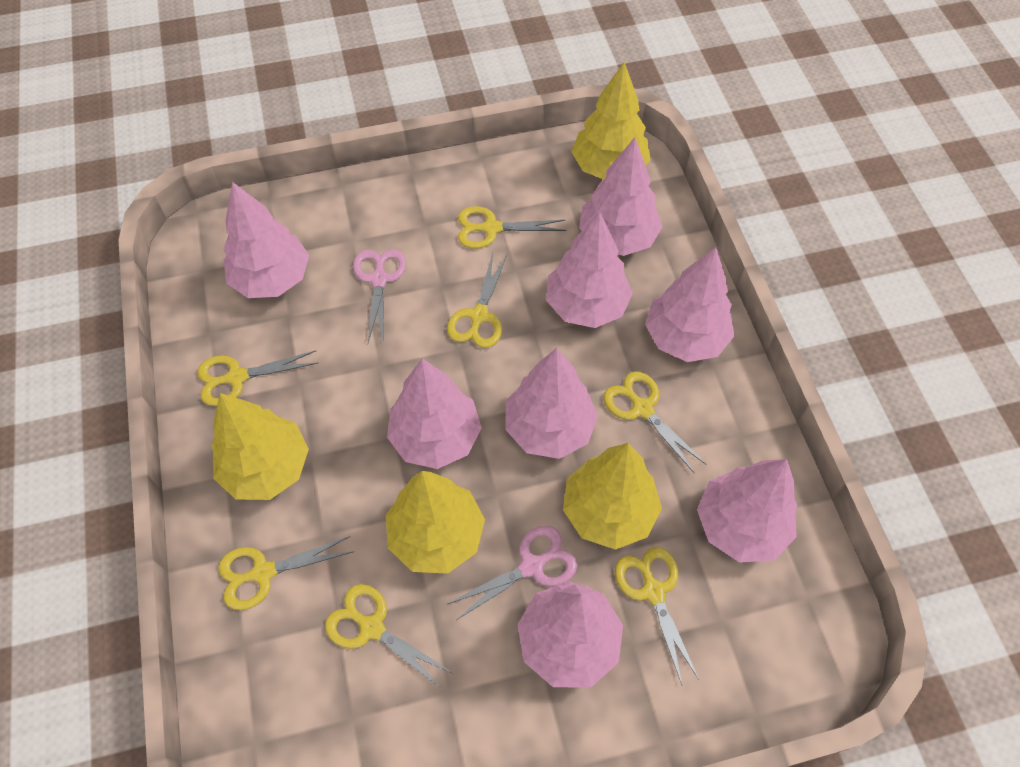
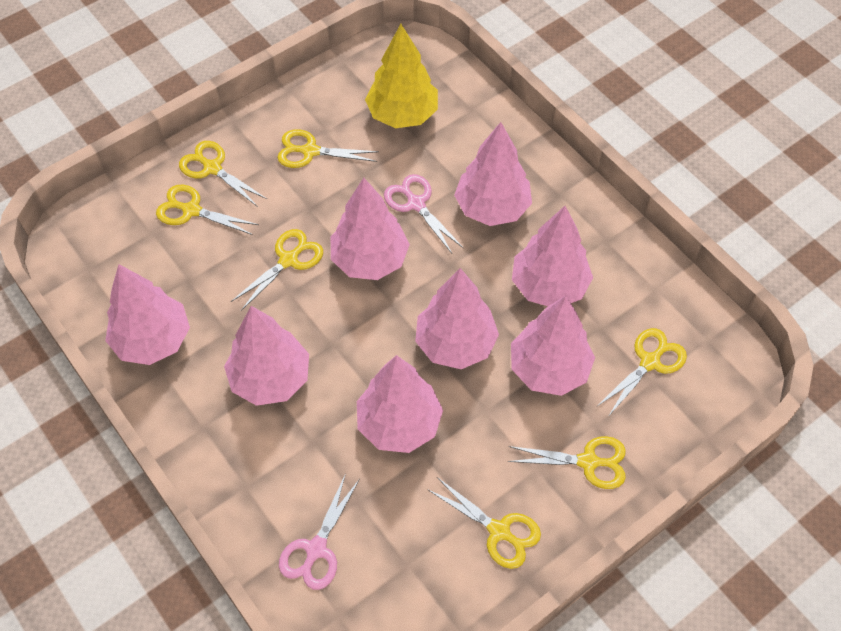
yellow tree: 4 -> 1

